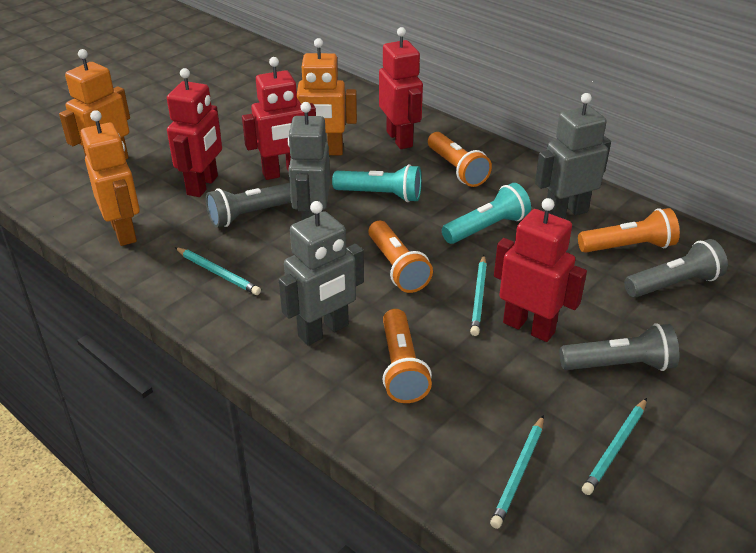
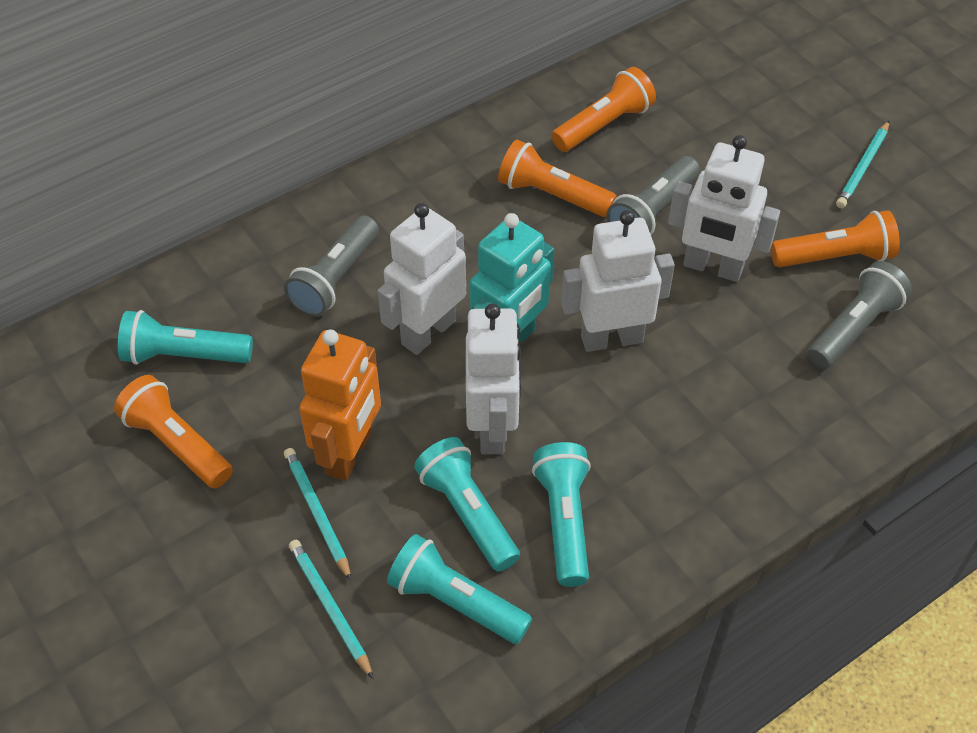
grey robot: 3 -> 0
orange robot: 3 -> 1
red robot: 4 -> 0
turquoise flashlight: 2 -> 4
turquoise pencil: 4 -> 3
turquoise robot: 0 -> 1
white robot: 0 -> 4

